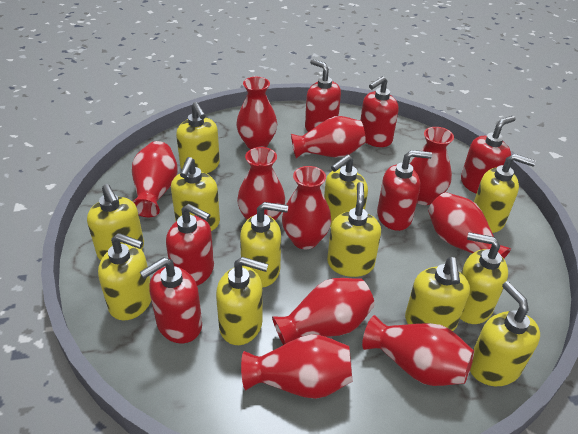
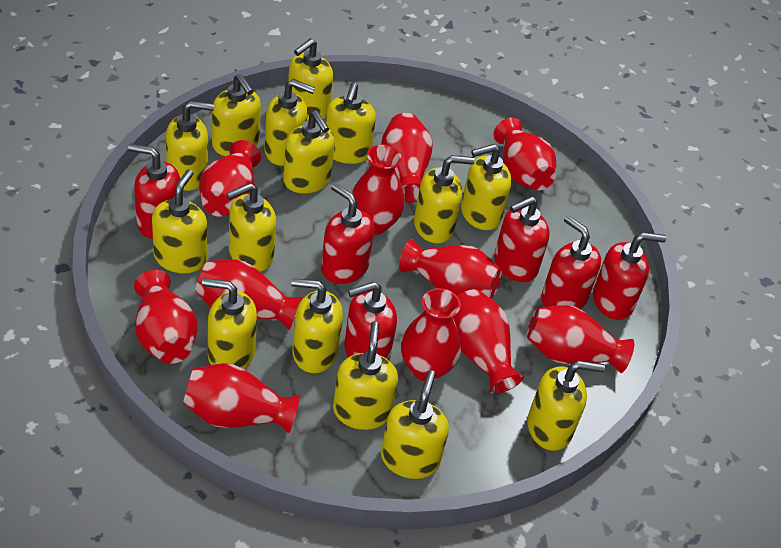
red vase: 10 -> 11
yellow soap dispenser: 12 -> 15

